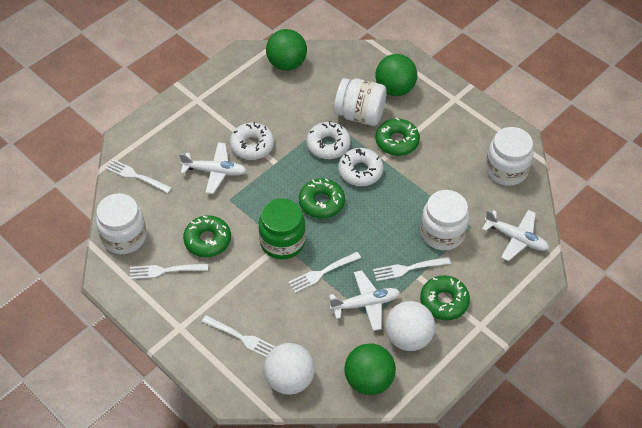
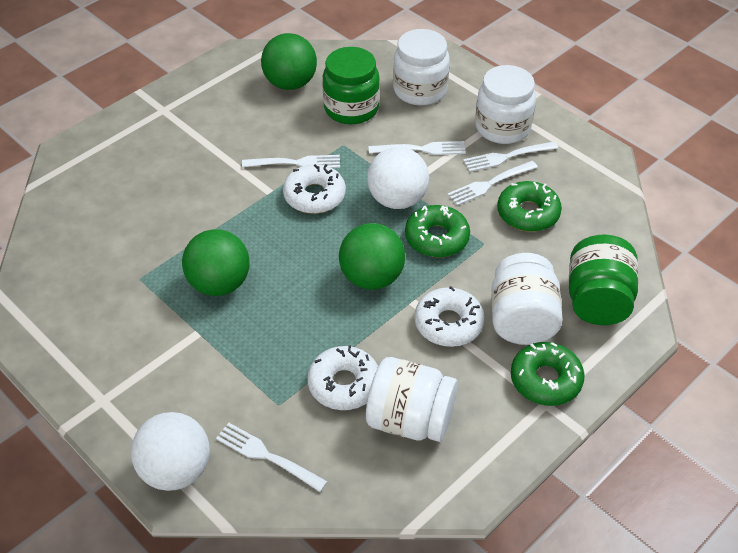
green donut: 4 -> 3
green jar: 1 -> 2
white plane: 3 -> 0

